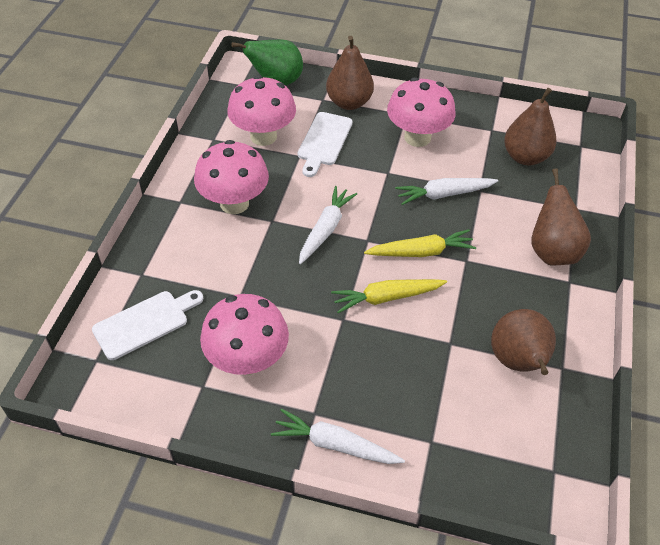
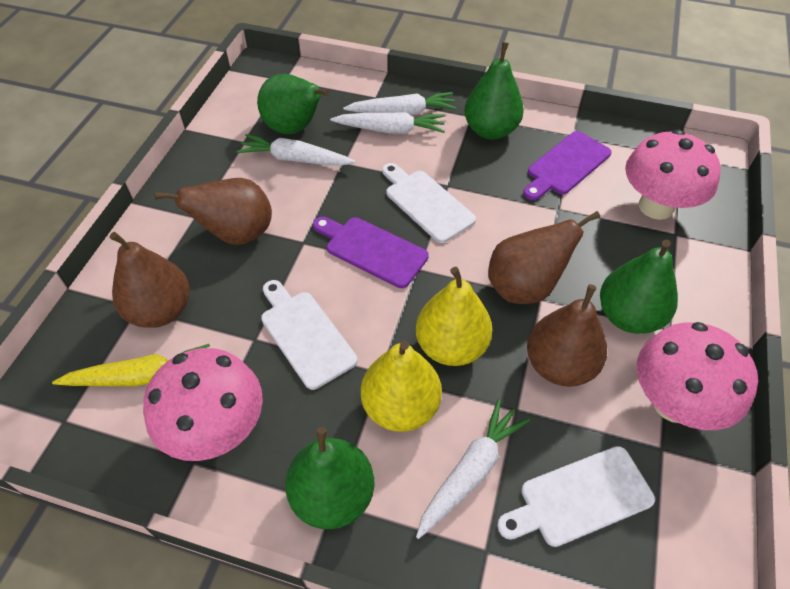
green pear: 1 -> 4
pink mushroom: 4 -> 3
purple cutting board: 0 -> 2
white carrot: 3 -> 4
white cutting board: 2 -> 3
yellow carrot: 2 -> 1
yellow pear: 0 -> 2

